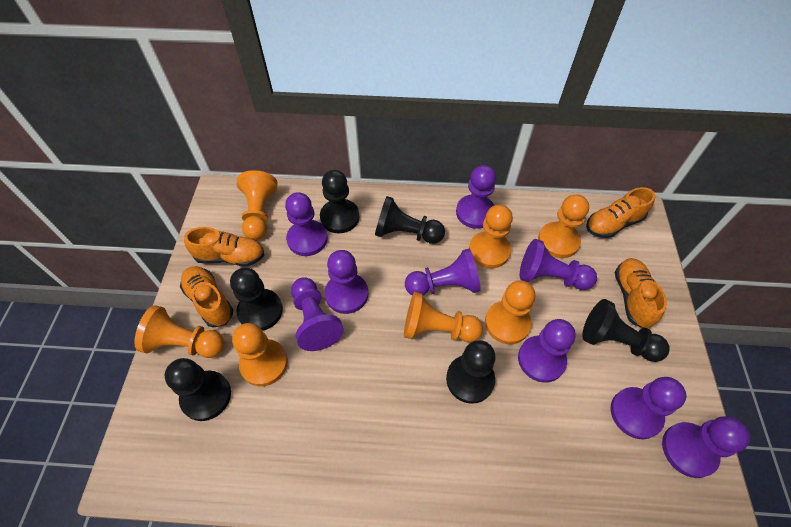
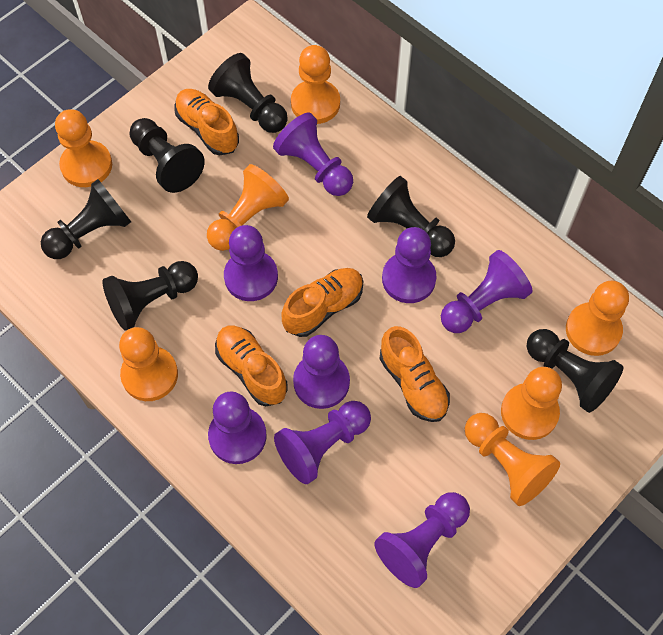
purple pawn: 9 -> 8

